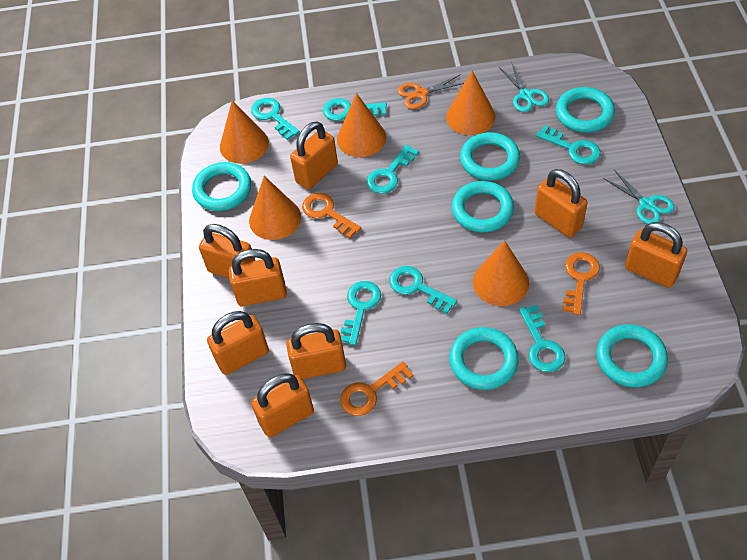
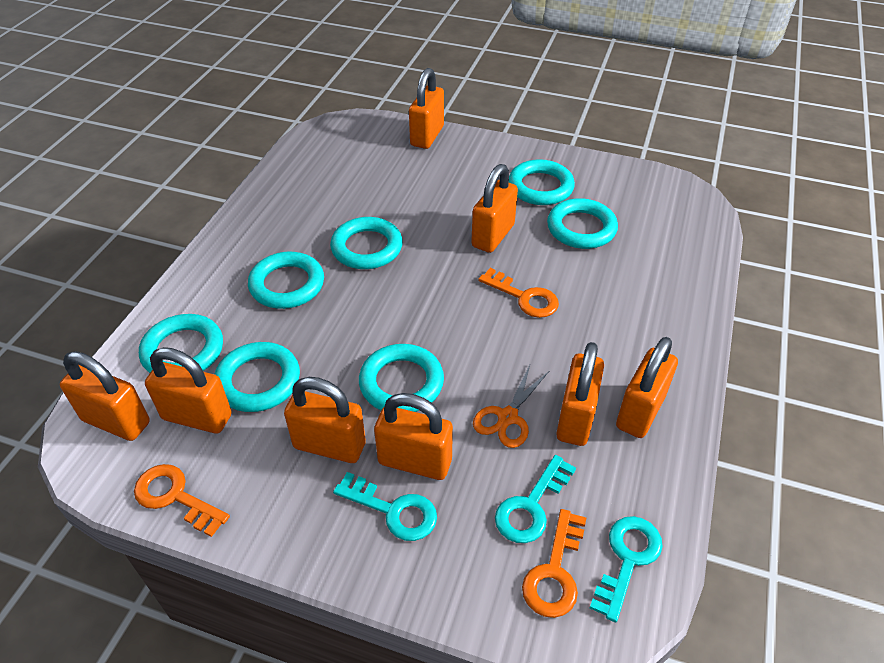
orange cone: 5 -> 0
turquoise key: 7 -> 3
turquoise ring: 6 -> 7
turquoise scissors: 2 -> 0

